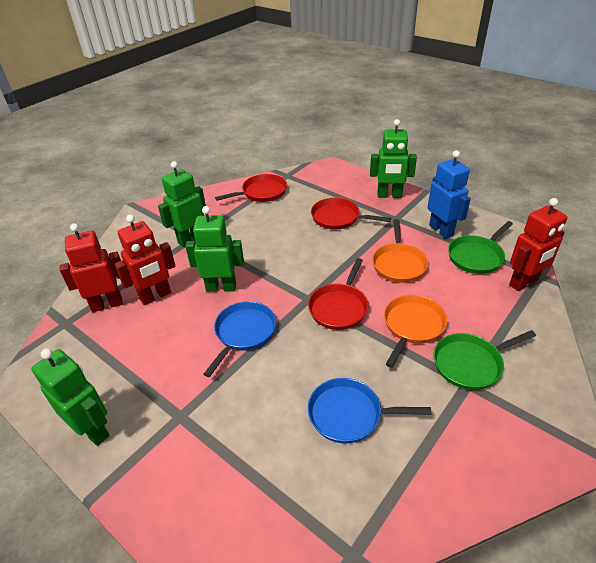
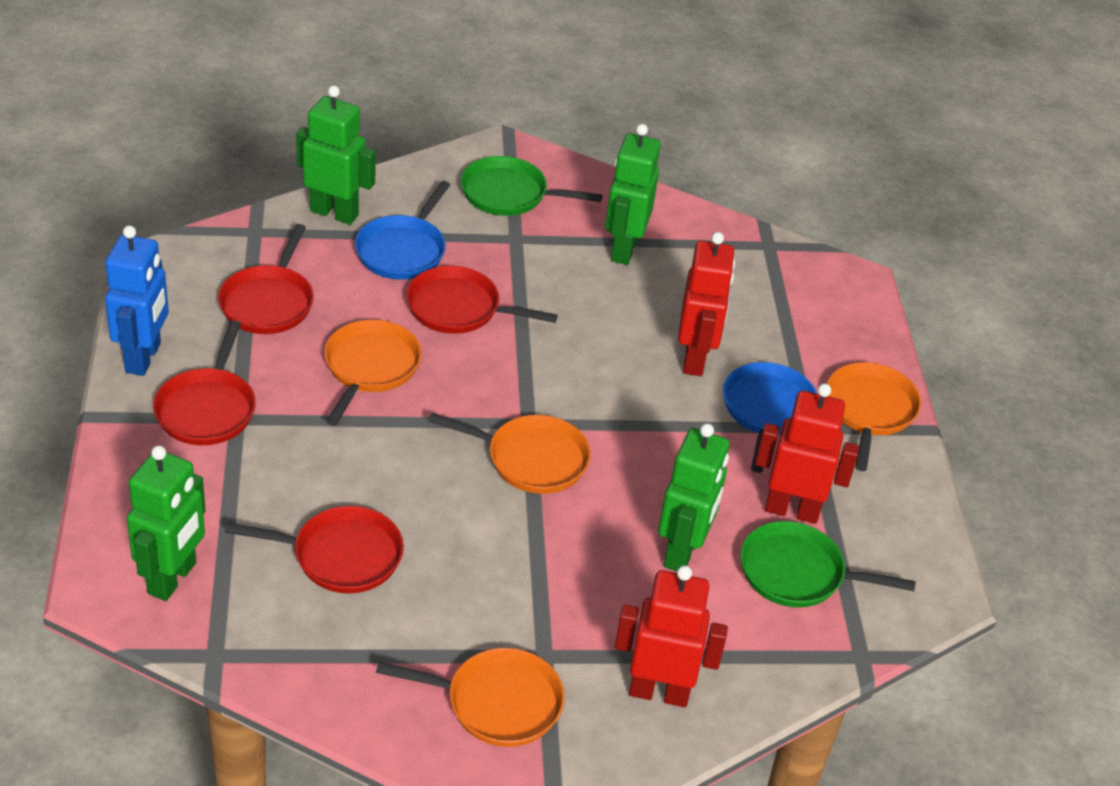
orange pan: 2 -> 4
red pan: 3 -> 4

